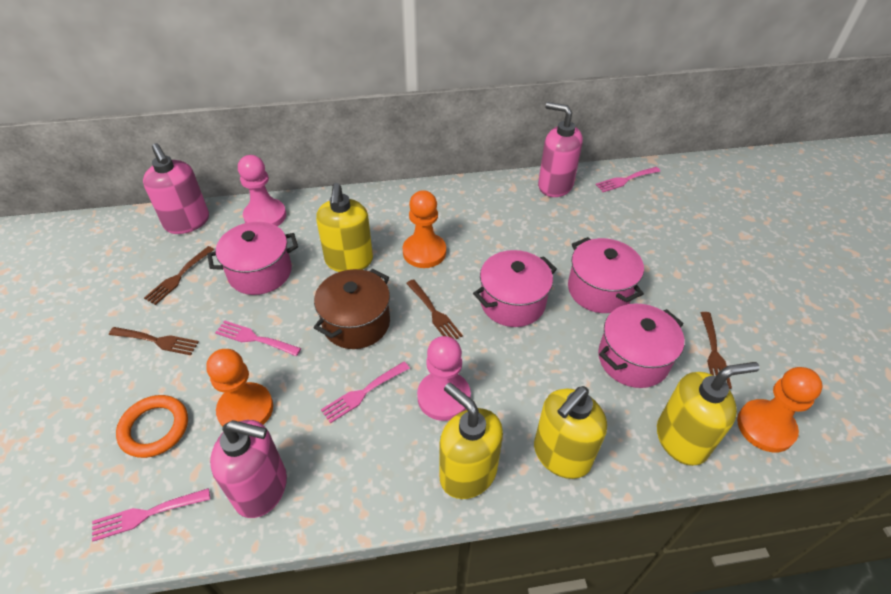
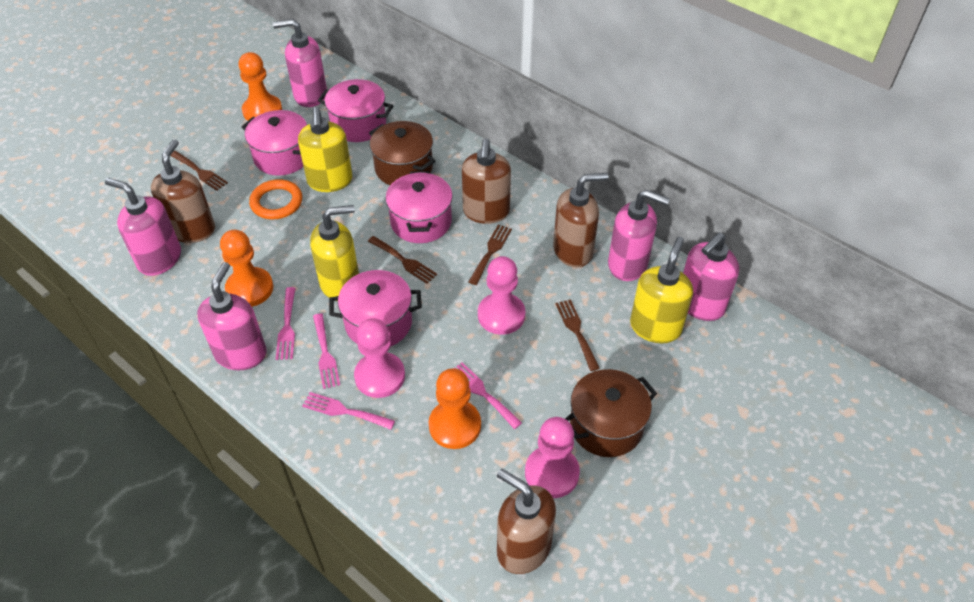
brown pot: 1 -> 2
brown soap dispenser: 0 -> 4
pink pawn: 2 -> 3
pink soap dispenser: 3 -> 5
yellow soap dispenser: 4 -> 3

